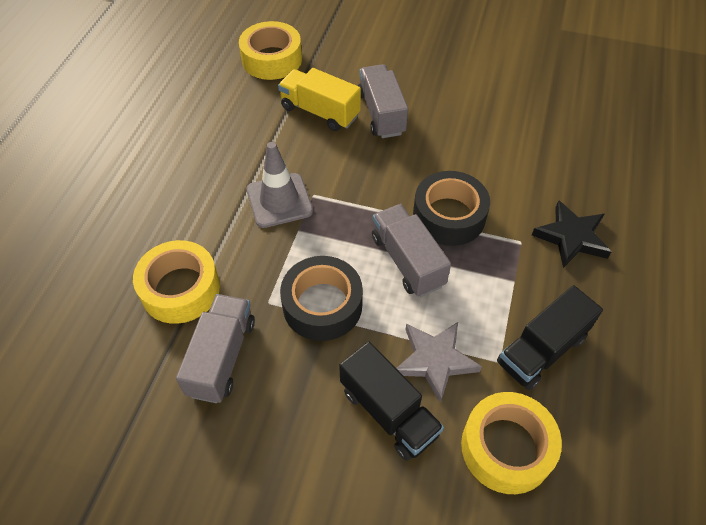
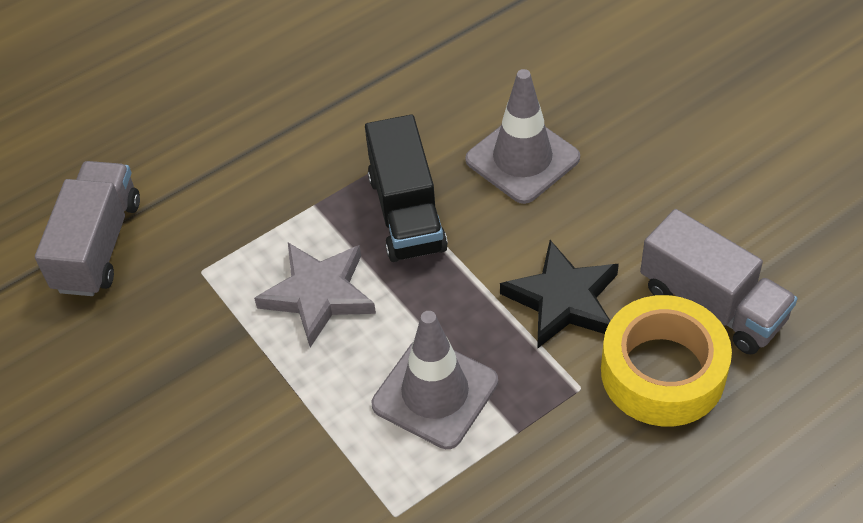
black tape: 2 -> 0
black truck: 2 -> 1
grey traffic cone: 1 -> 2
grey truck: 3 -> 2
yellow tape: 3 -> 1
yellow truck: 1 -> 0

